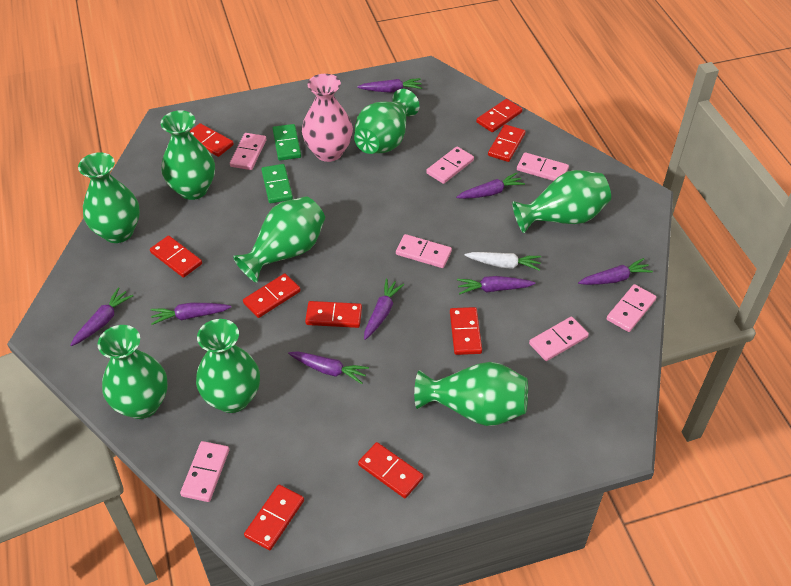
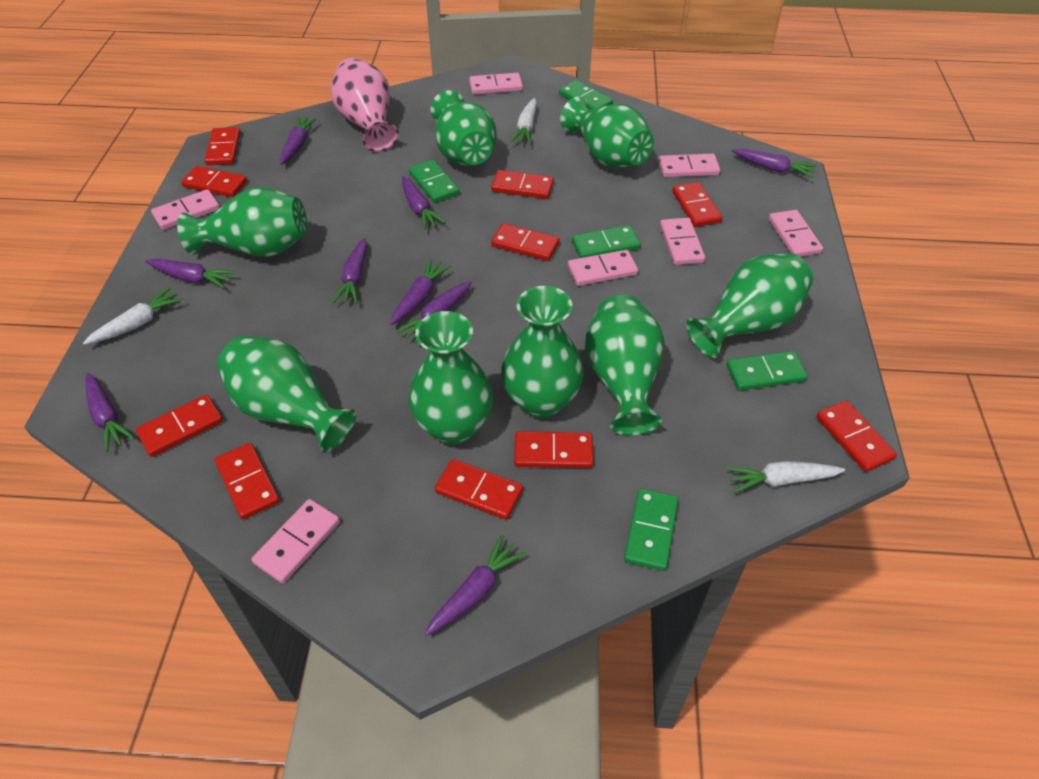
green domino: 2 -> 5
purple carrot: 8 -> 9
red domino: 9 -> 10
white carrot: 1 -> 3

